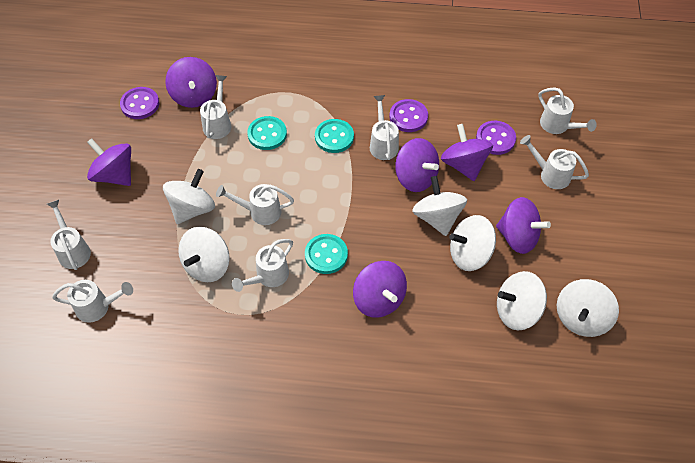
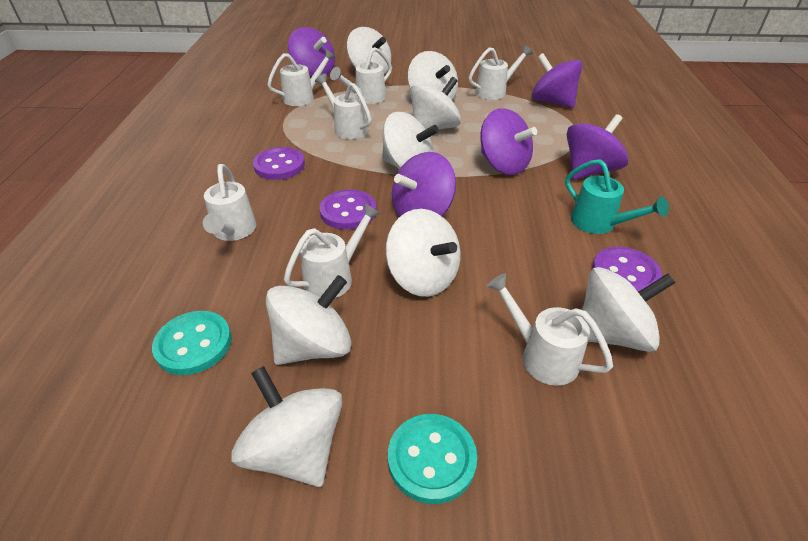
purple spinning top: 6 -> 5
turquoise button: 3 -> 2
turquoise watering can: 0 -> 1
white spinning top: 6 -> 8
white watering can: 8 -> 7

